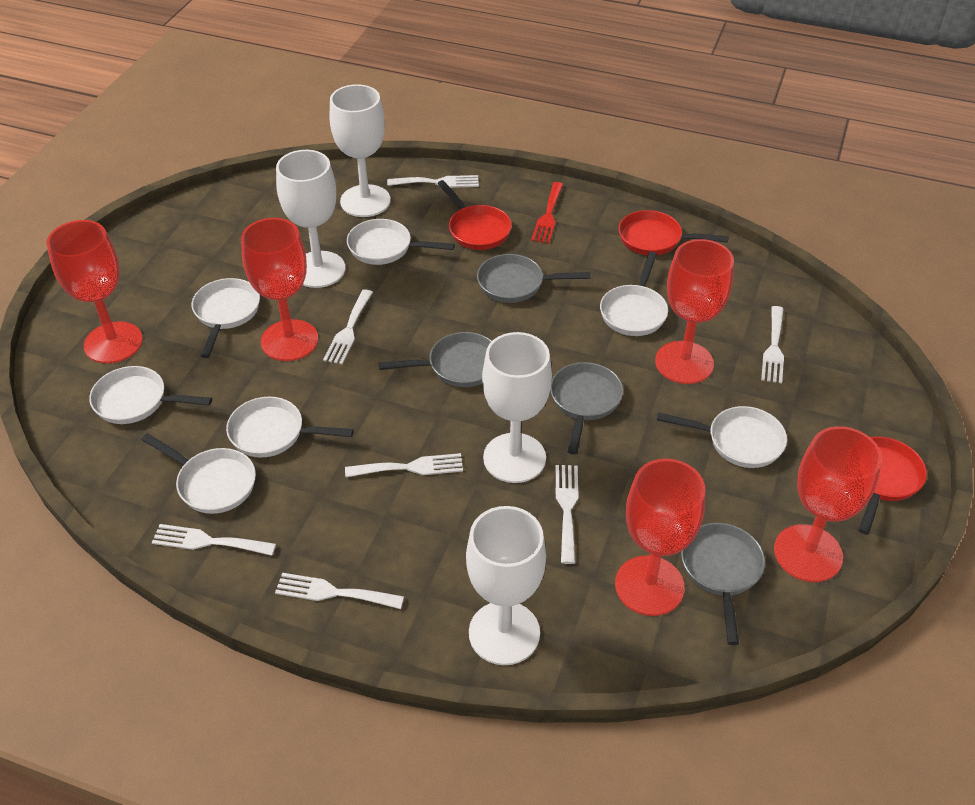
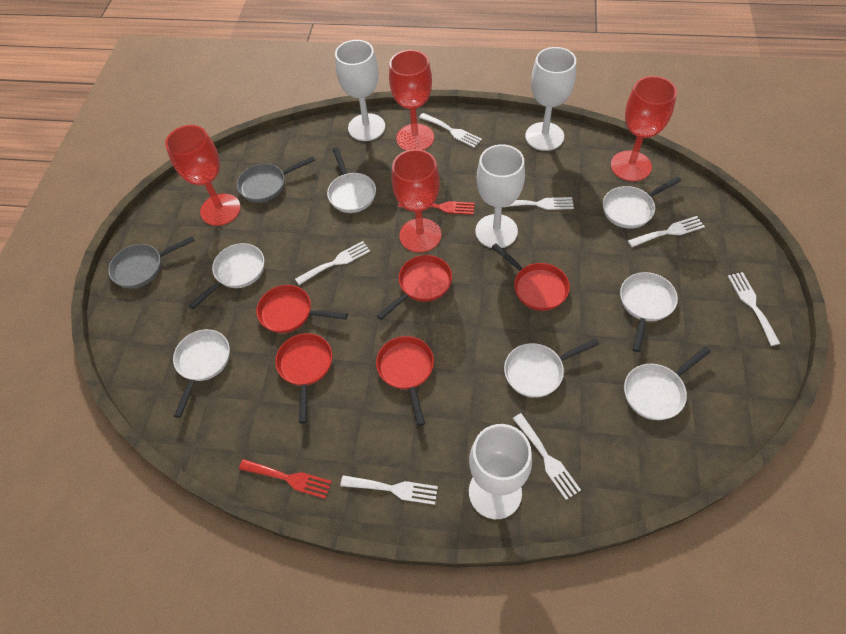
grey pan: 4 -> 2
red fork: 1 -> 2
red goblet: 5 -> 4
red pan: 3 -> 5

